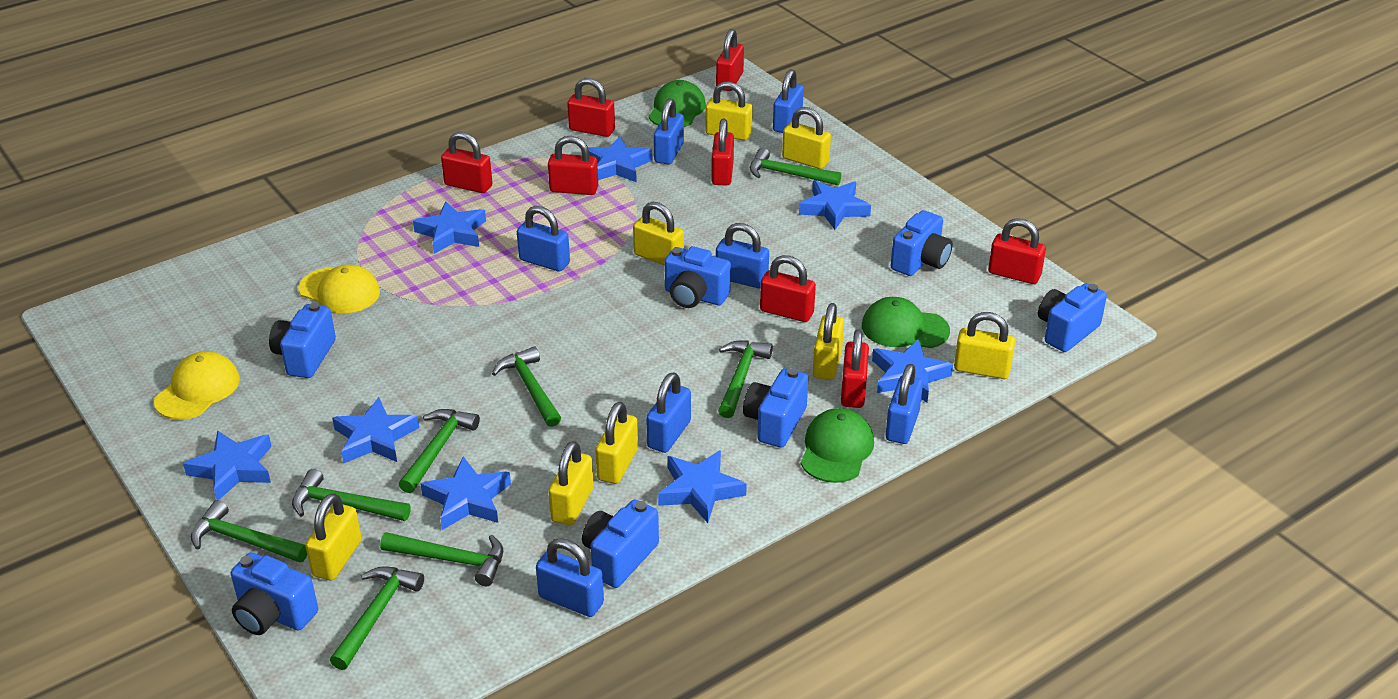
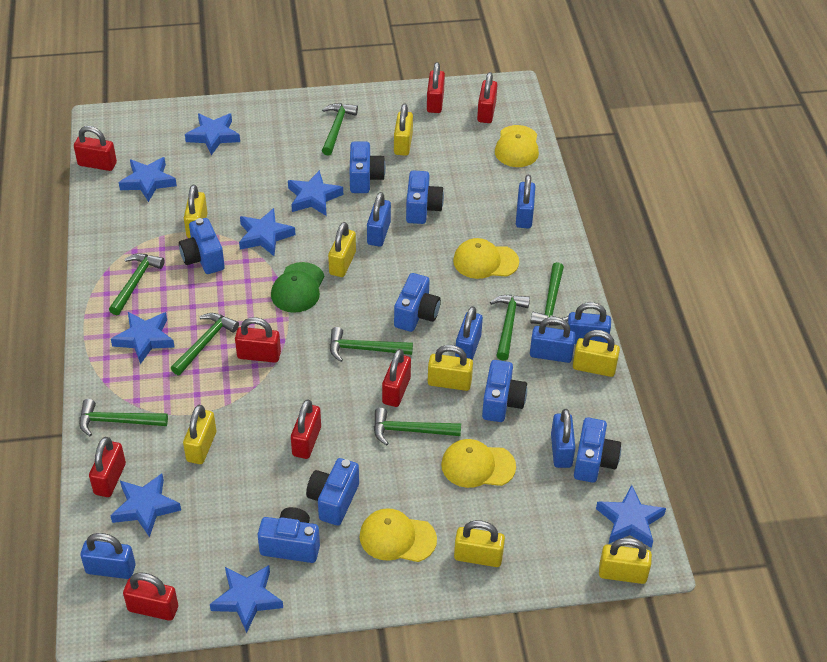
blue camera: 7 -> 8
green cap: 3 -> 1
yellow cap: 2 -> 4

